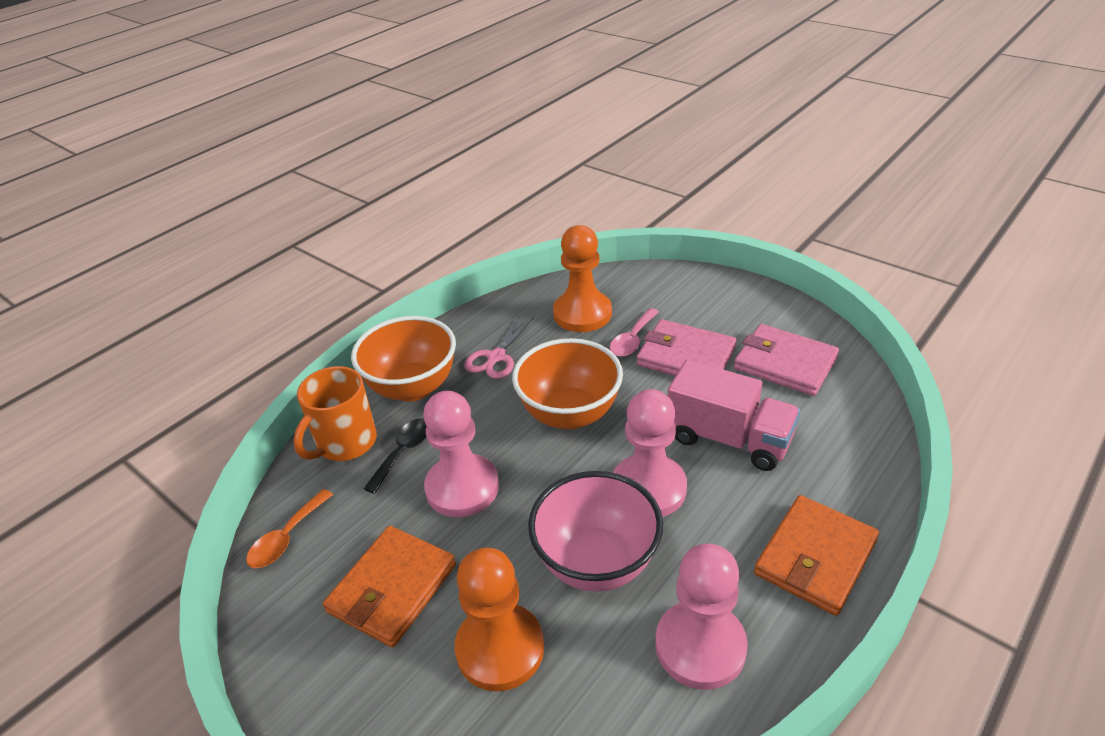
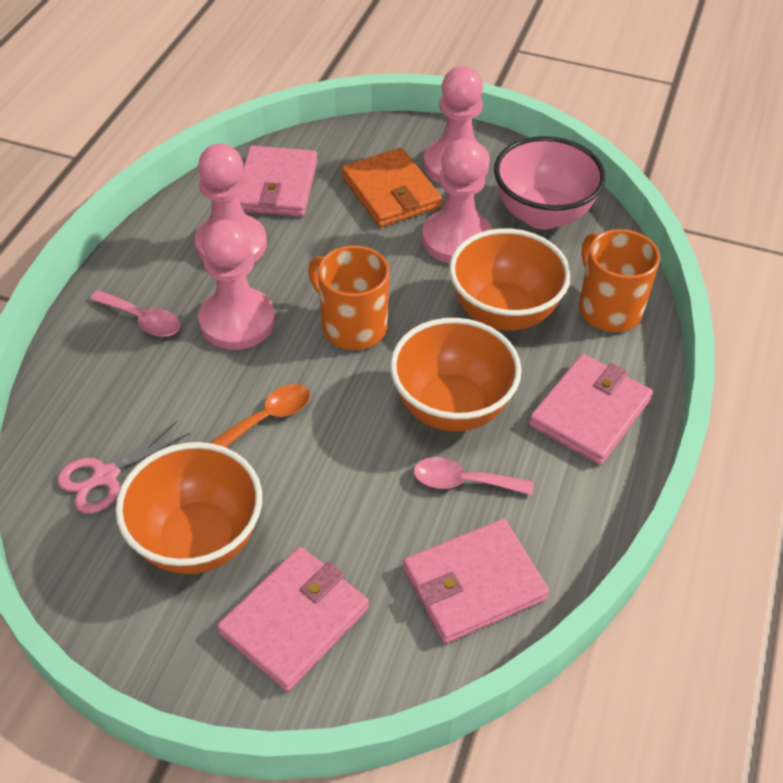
black spoon: 1 -> 0
orange bowl: 2 -> 3
orange mug: 1 -> 2
orange pawn: 2 -> 0
orange wallet: 2 -> 1
pink pawn: 3 -> 4
pink spoon: 1 -> 2
pink truck: 1 -> 0
pink wallet: 2 -> 4

